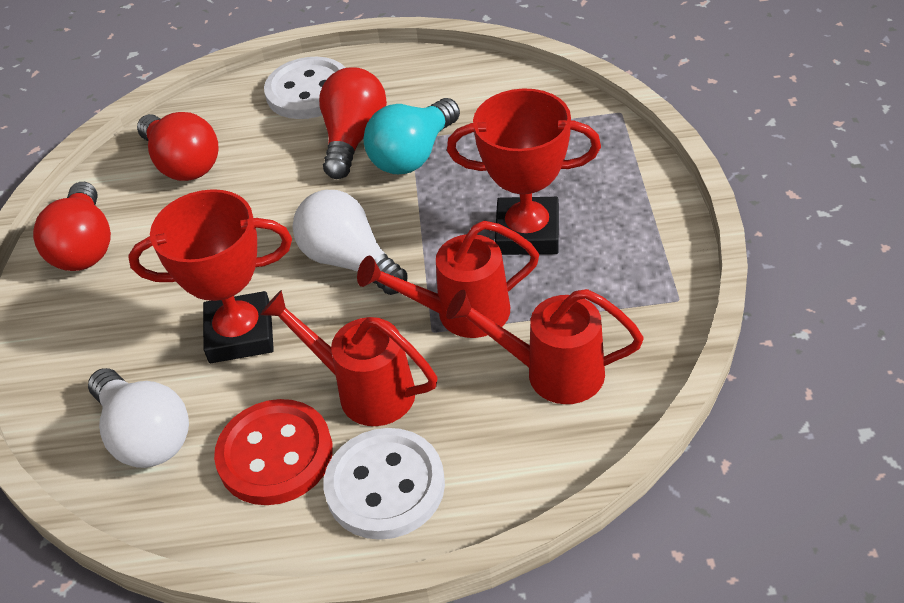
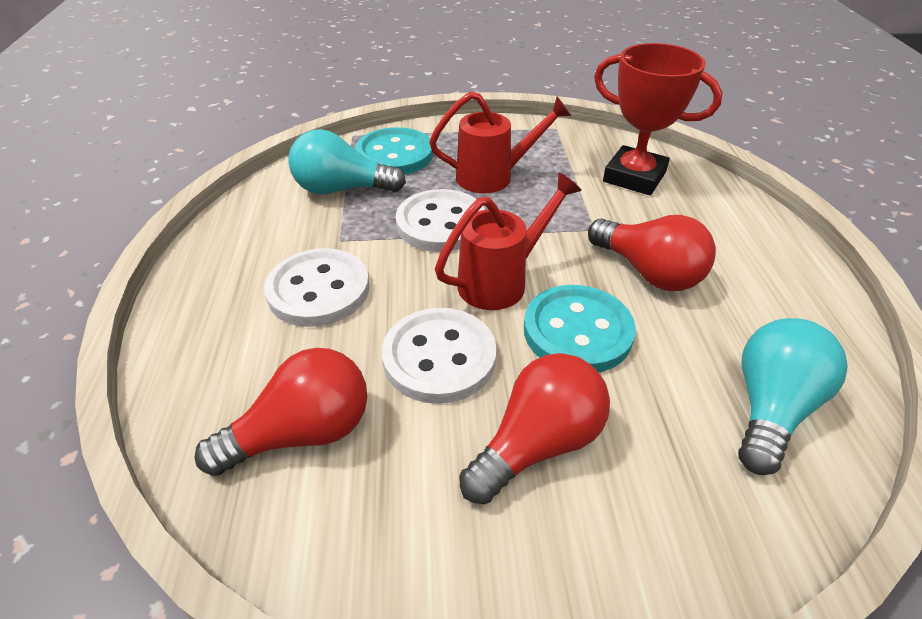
red button: 1 -> 0
red trophy: 2 -> 1
red watering can: 3 -> 2
turquoise button: 0 -> 2
turquoise light bulb: 1 -> 2
white button: 2 -> 3
white light bulb: 2 -> 0

